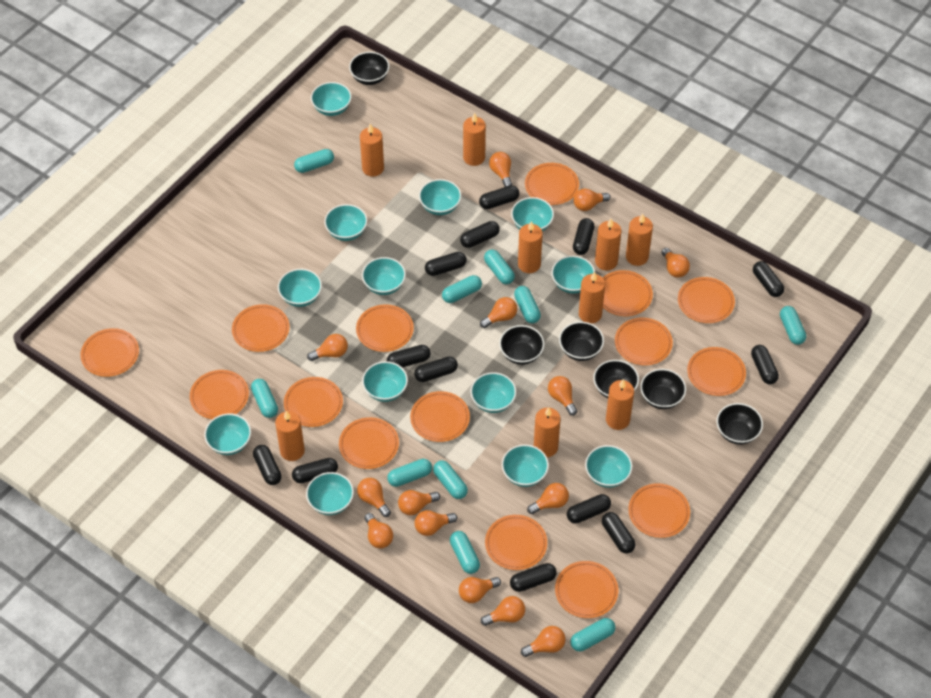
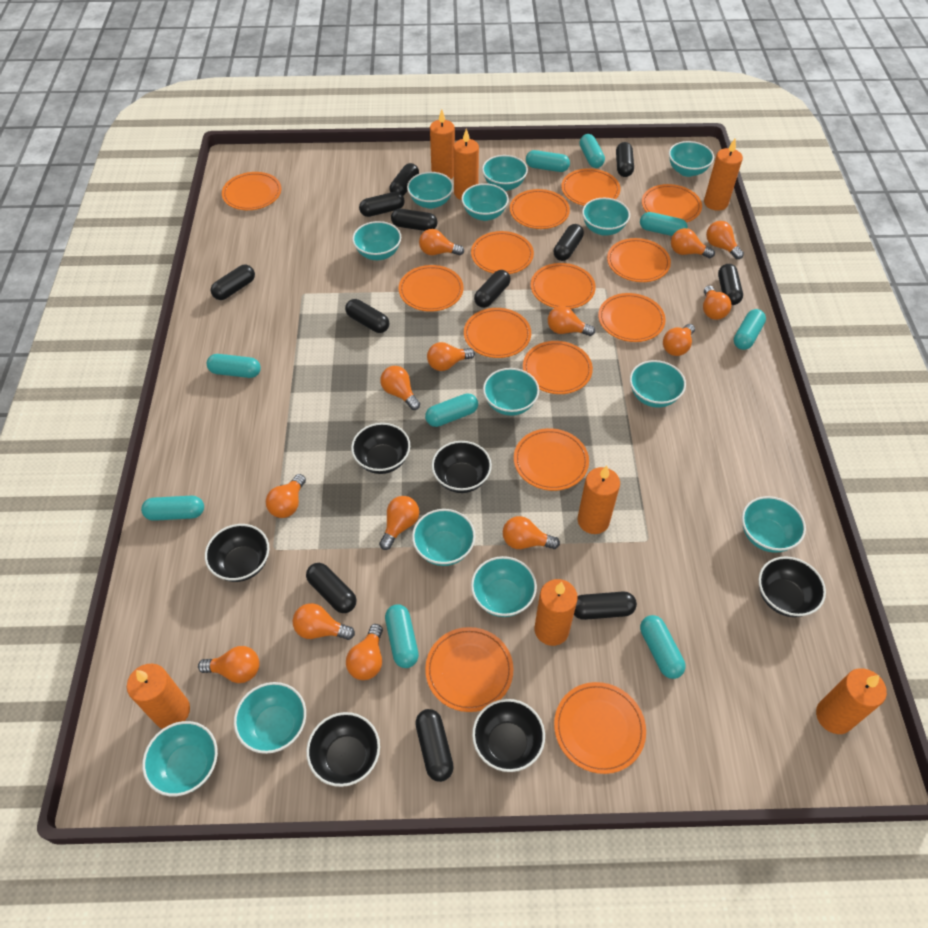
black capsule: 13 -> 12
orange candle: 9 -> 7
orange plate: 15 -> 14
turquoise capsule: 10 -> 9

